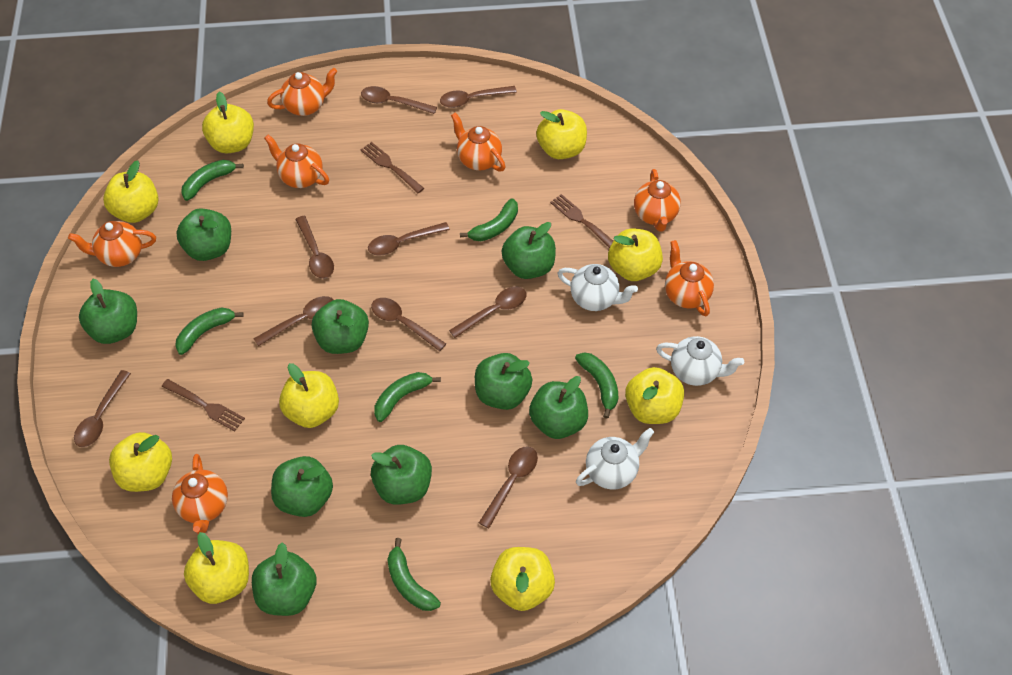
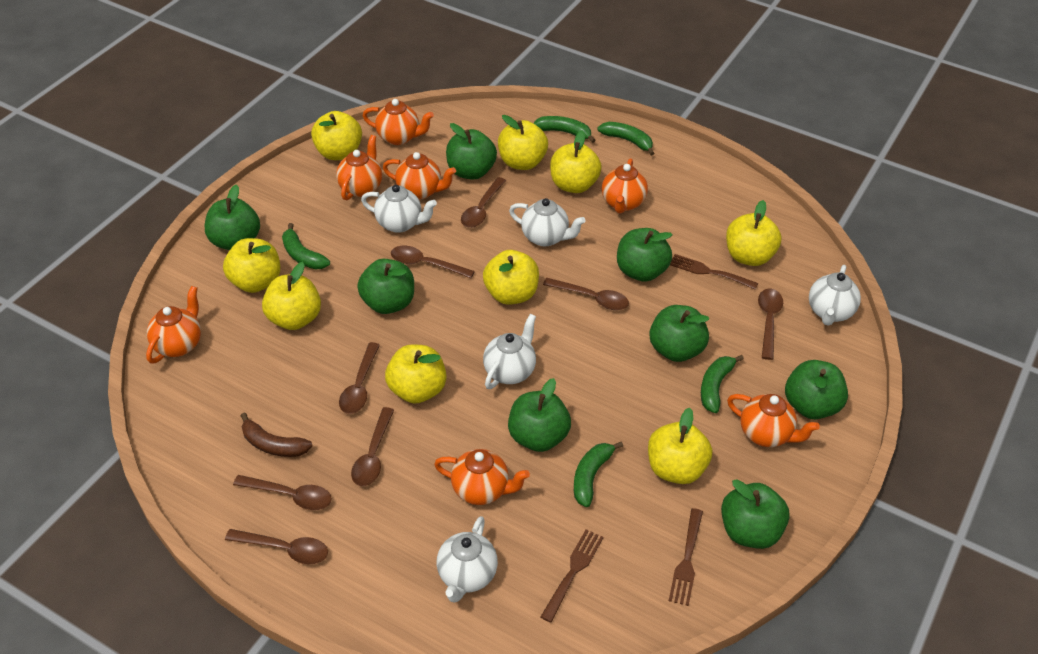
brown banana: 0 -> 1
brown spoon: 9 -> 8
green apple: 9 -> 8
green banana: 6 -> 5
white teapot: 3 -> 5

